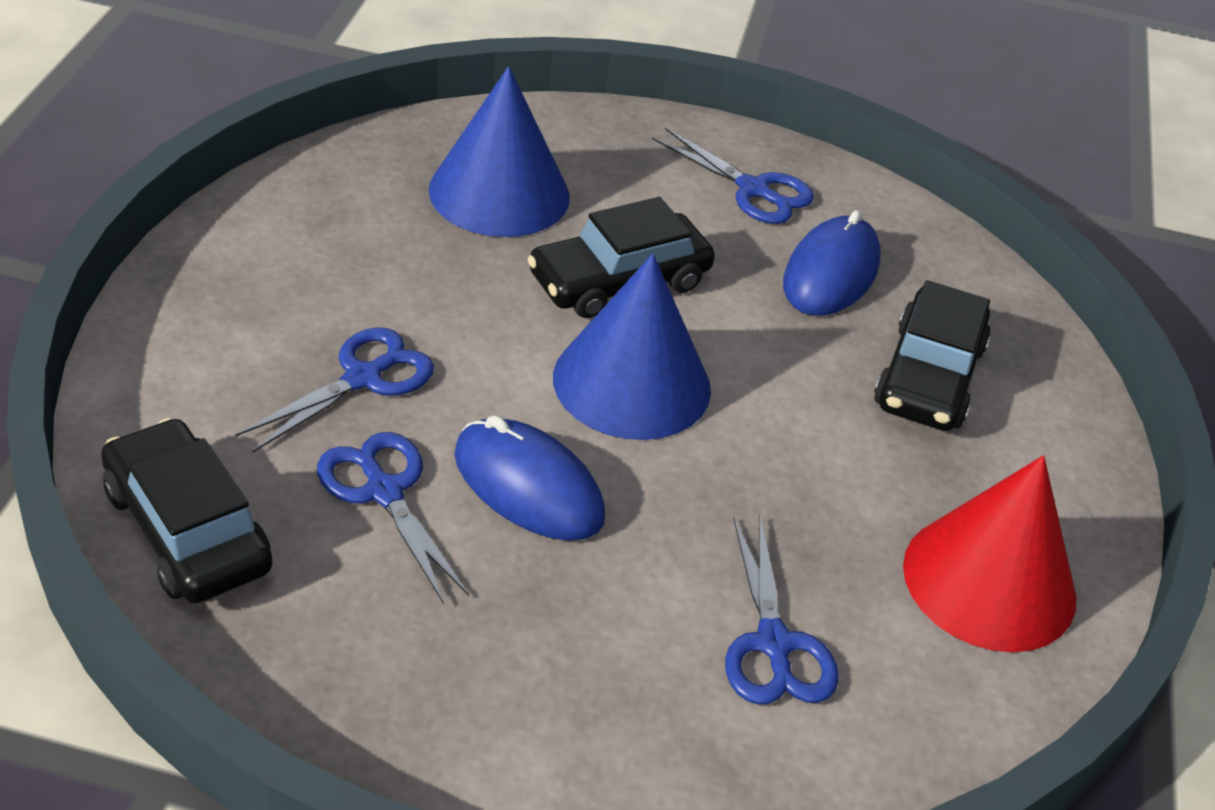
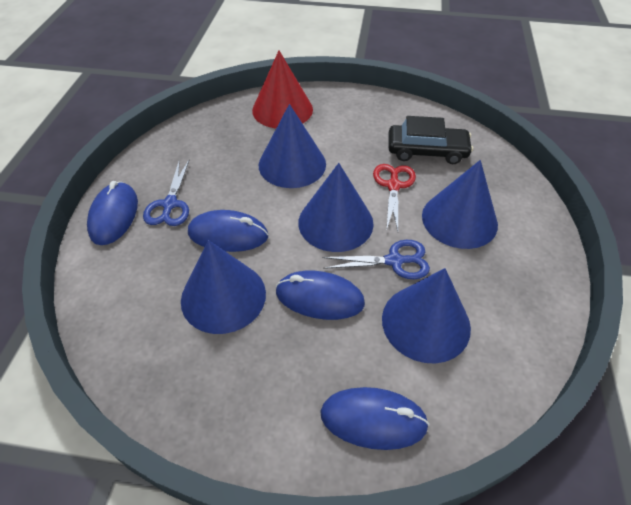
black car: 3 -> 1
blue cone: 2 -> 5
blue mouse: 2 -> 4
blue scissors: 4 -> 2
red scissors: 0 -> 1

